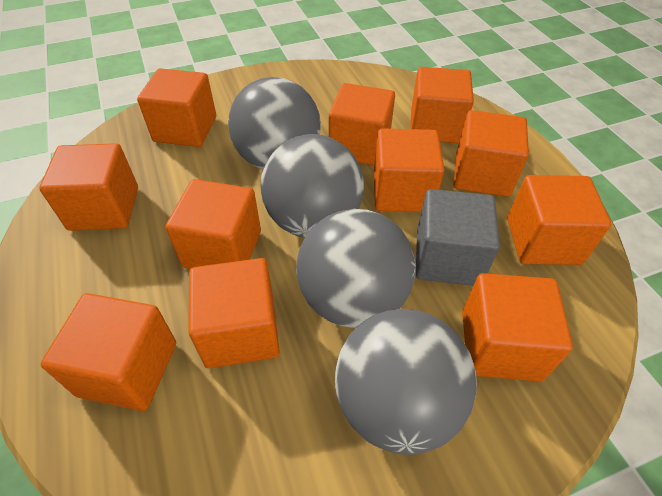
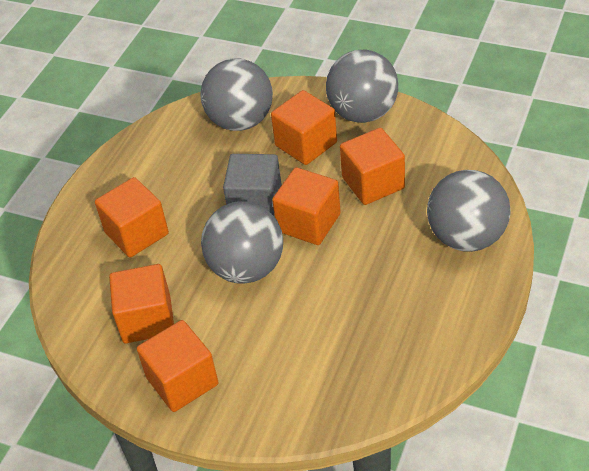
orange cube: 11 -> 6

